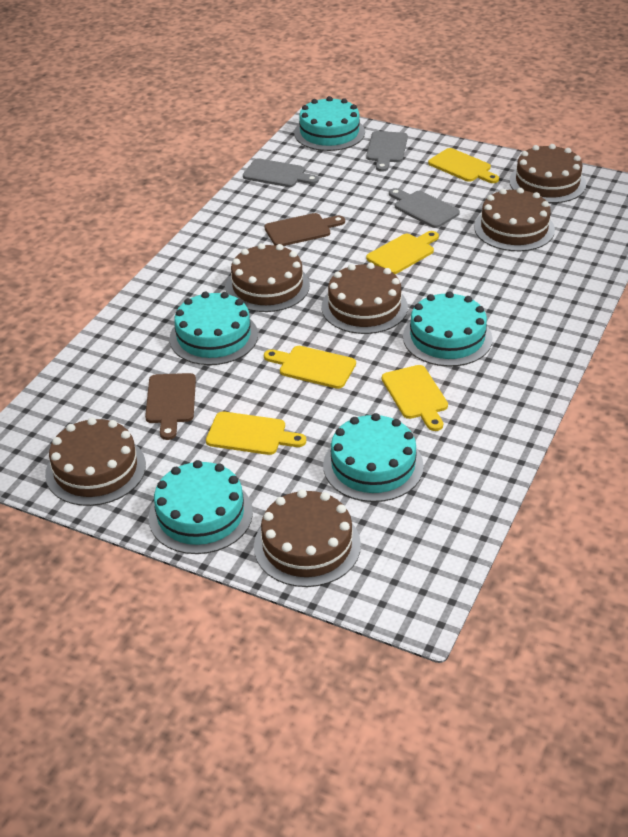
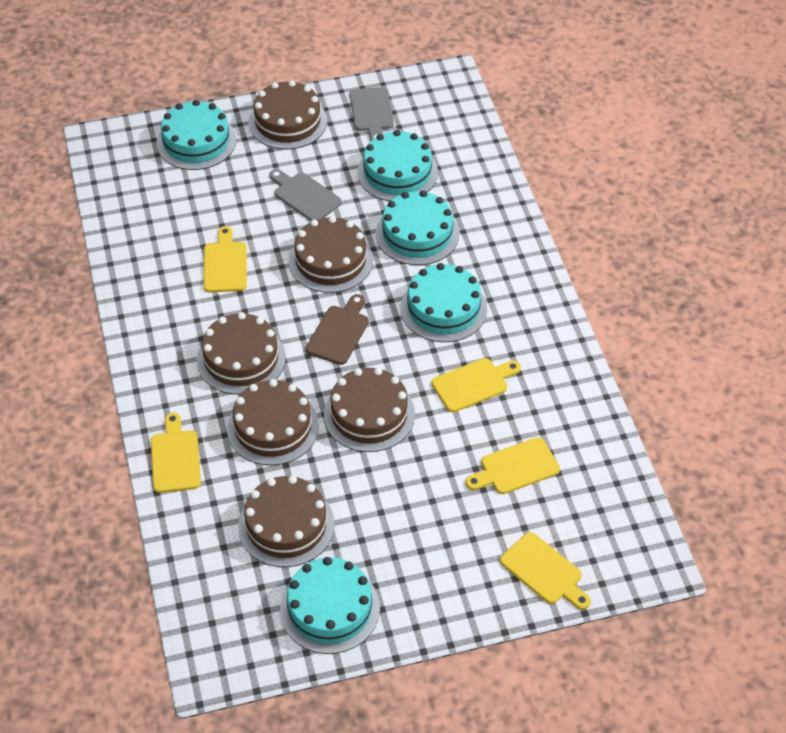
brown cutting board: 2 -> 1
grey cutting board: 3 -> 2

